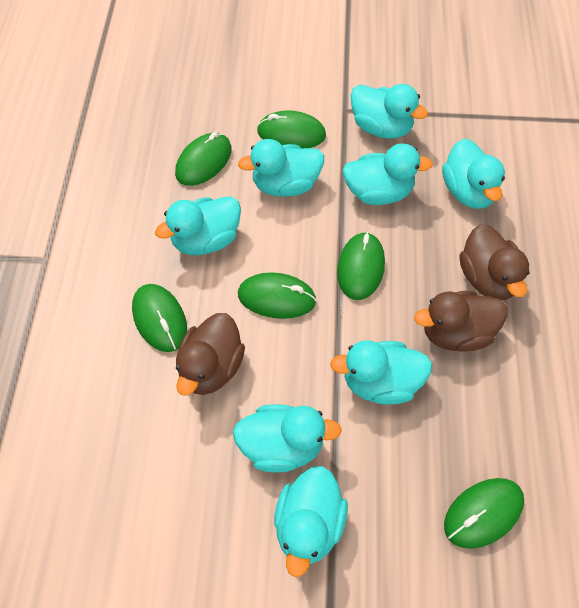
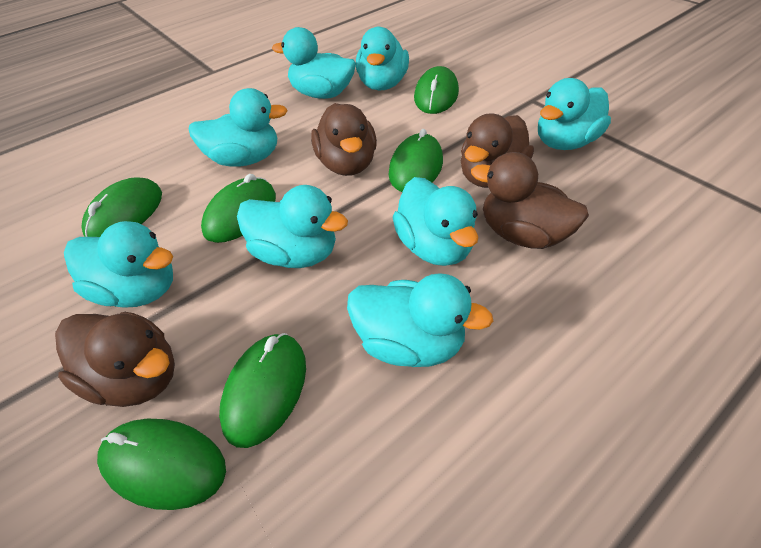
brown duck: 3 -> 4

